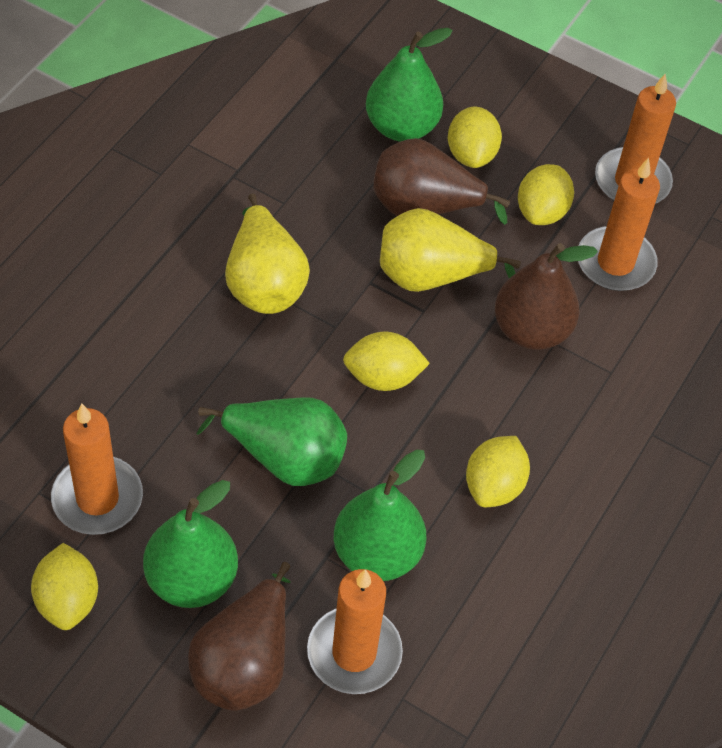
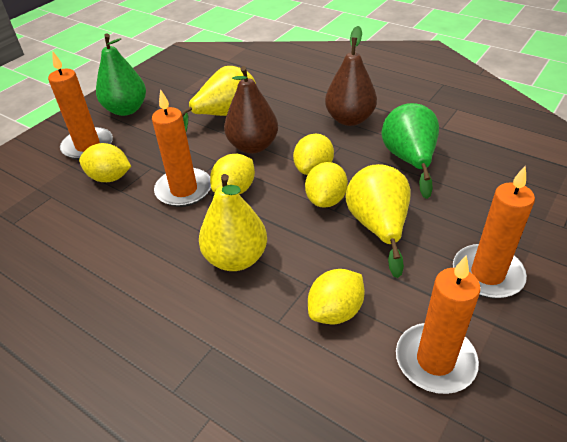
brown pear: 3 -> 2
green pear: 4 -> 2
yellow pear: 2 -> 3

